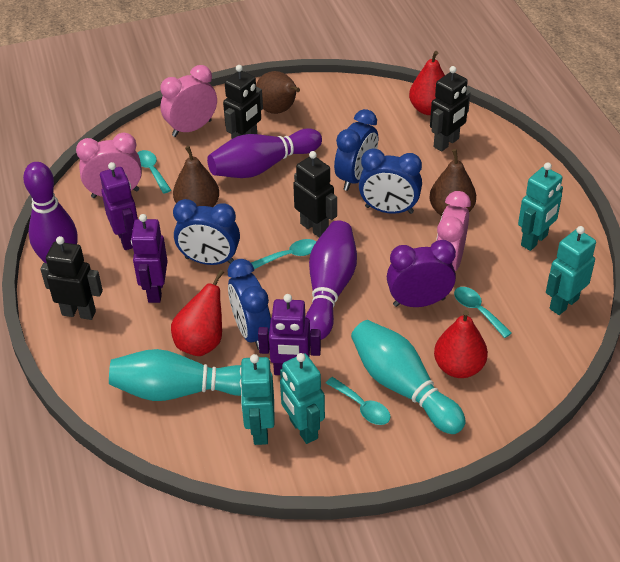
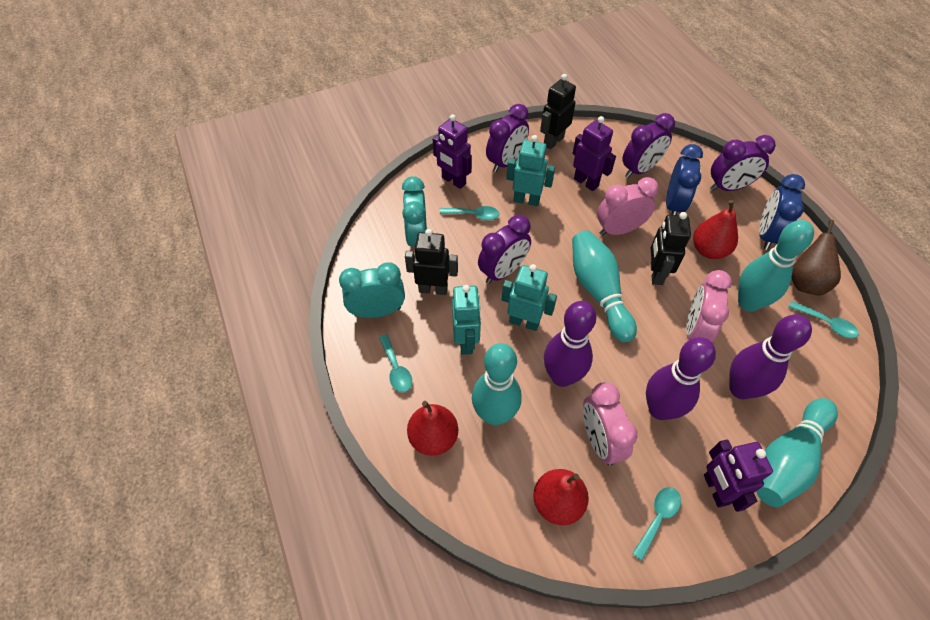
black robot: 4 -> 3
blue clock: 4 -> 2
brown pear: 3 -> 1
purple clock: 1 -> 4
turquoise bowling pin: 2 -> 4
turquoise clock: 0 -> 2
turquoise robot: 4 -> 3

